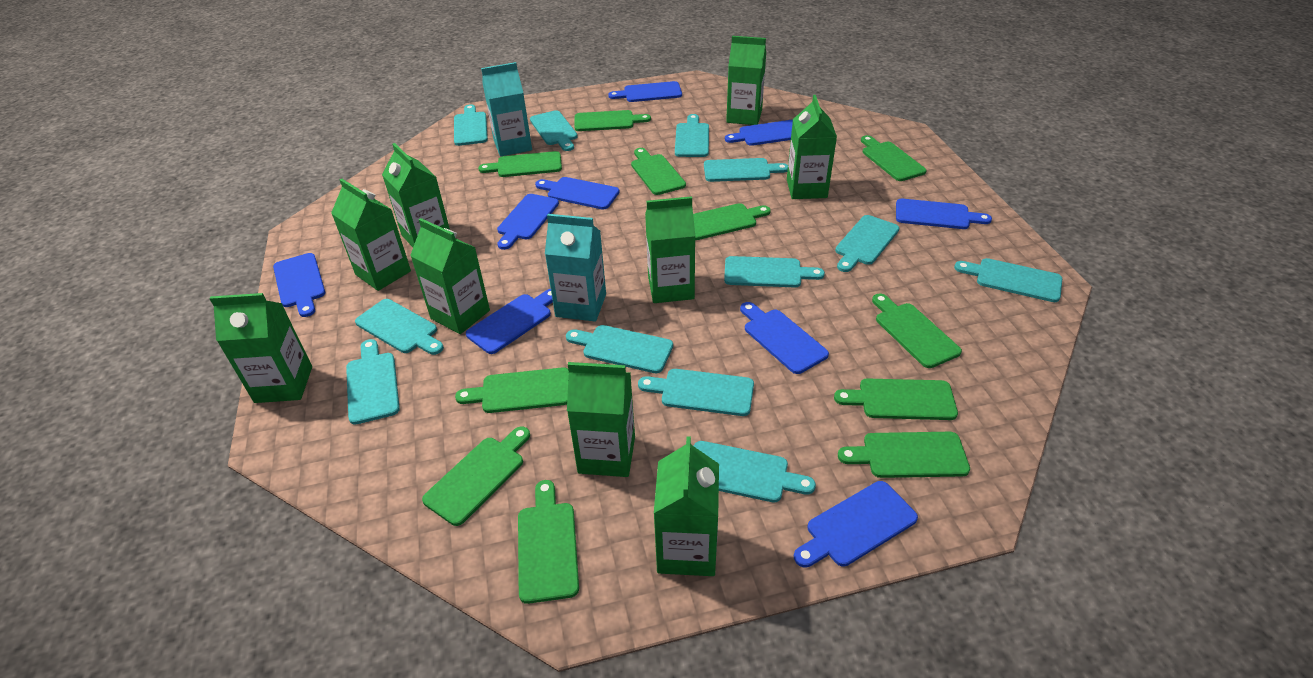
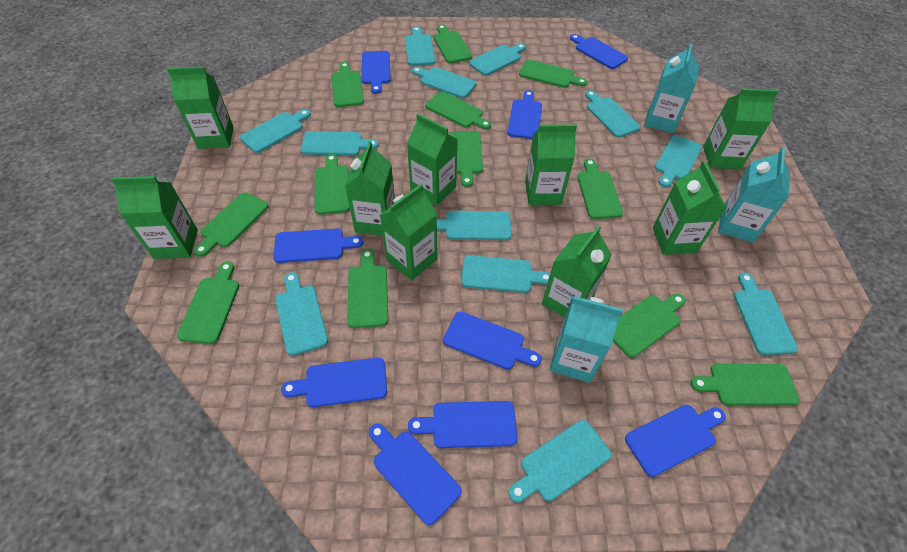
green cutting board: 11 -> 12
turquoise carton: 2 -> 3

